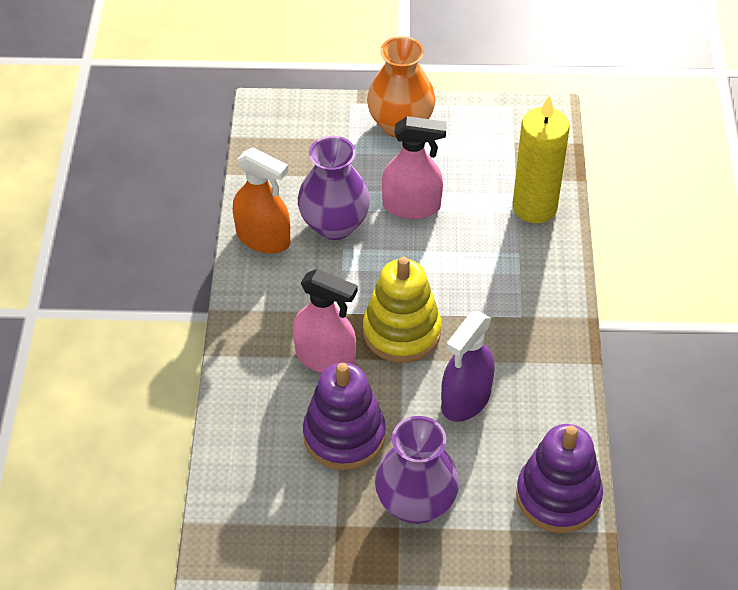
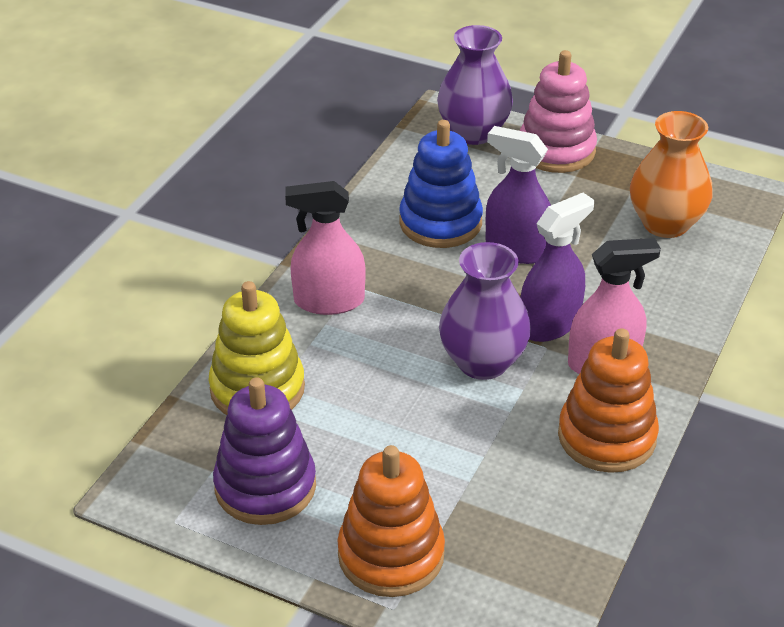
blue stacking toy: 0 -> 1
orange spray bottle: 1 -> 0
orange stacking toy: 0 -> 2
pink stacking toy: 0 -> 1
purple spray bottle: 1 -> 2
purple stacking toy: 2 -> 1
yellow candle: 1 -> 0

